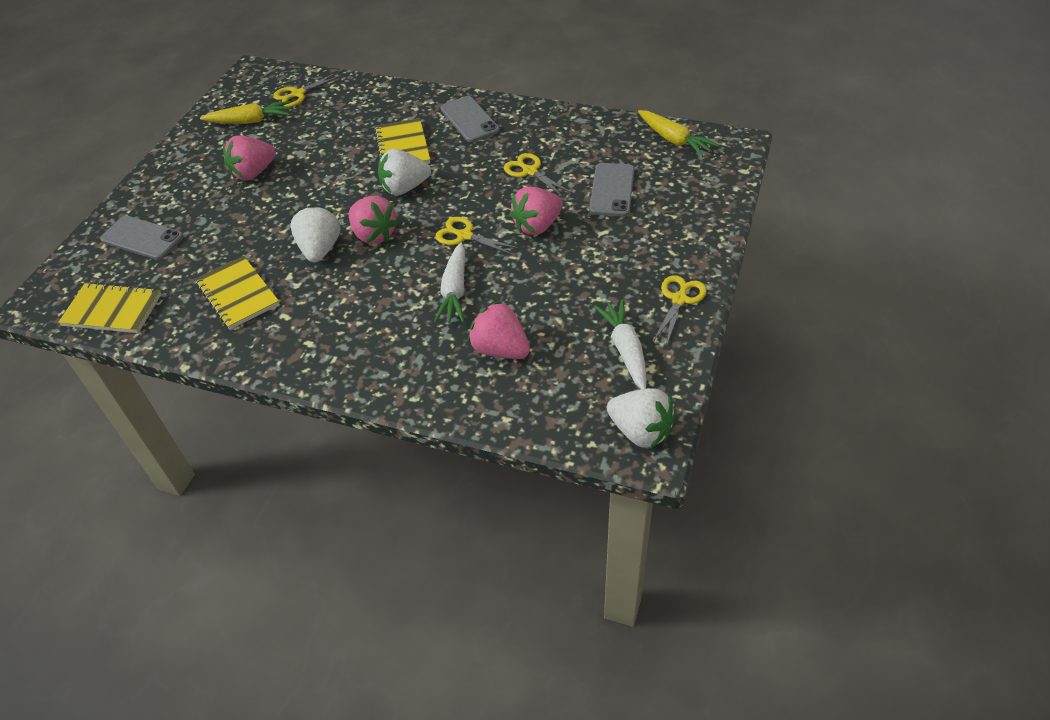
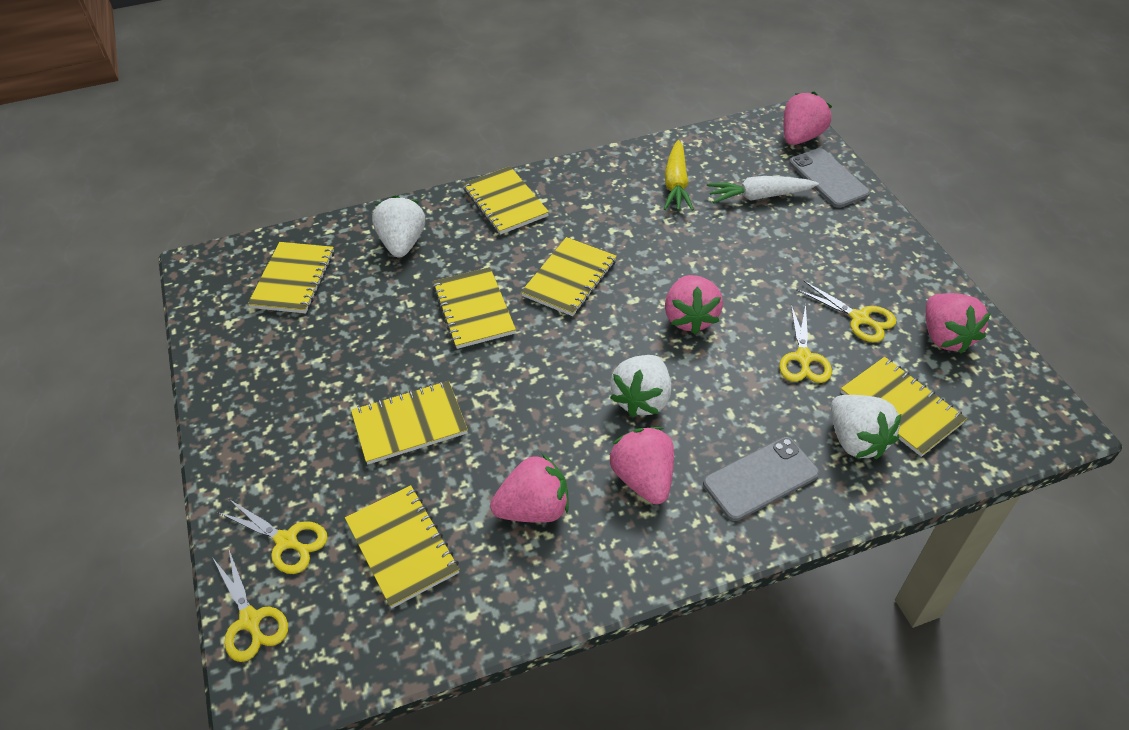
grey phone: 3 -> 2
pink strawberry: 4 -> 5
white carrot: 2 -> 1
yellow carrot: 2 -> 1
yellow notebook: 3 -> 7

